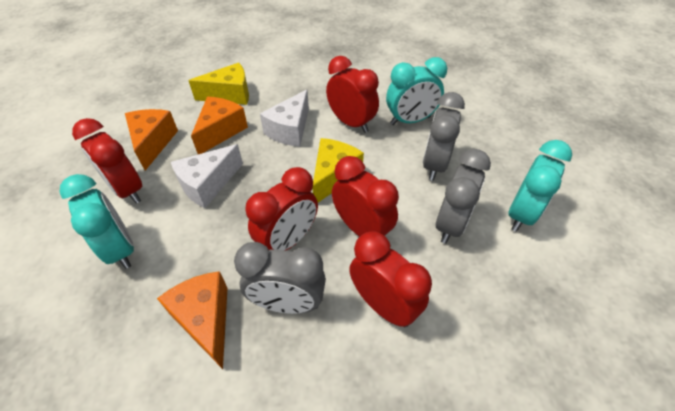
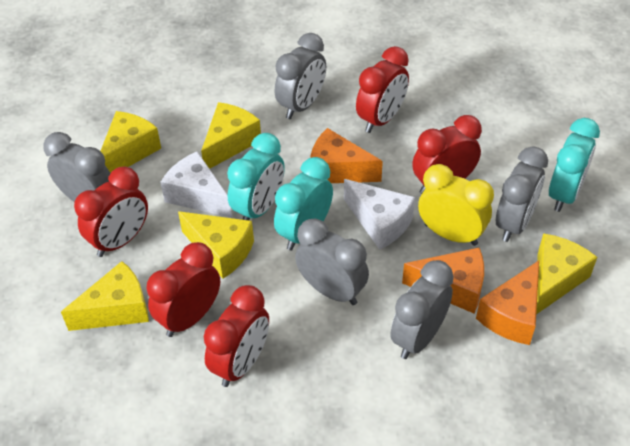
grey clock: 3 -> 5
yellow cheese: 2 -> 5
yellow clock: 0 -> 1

